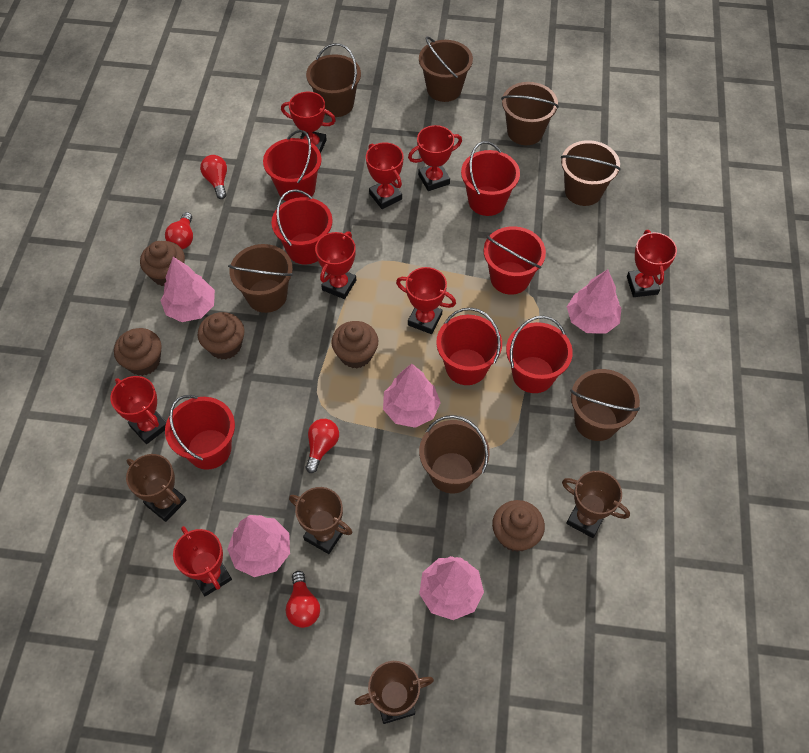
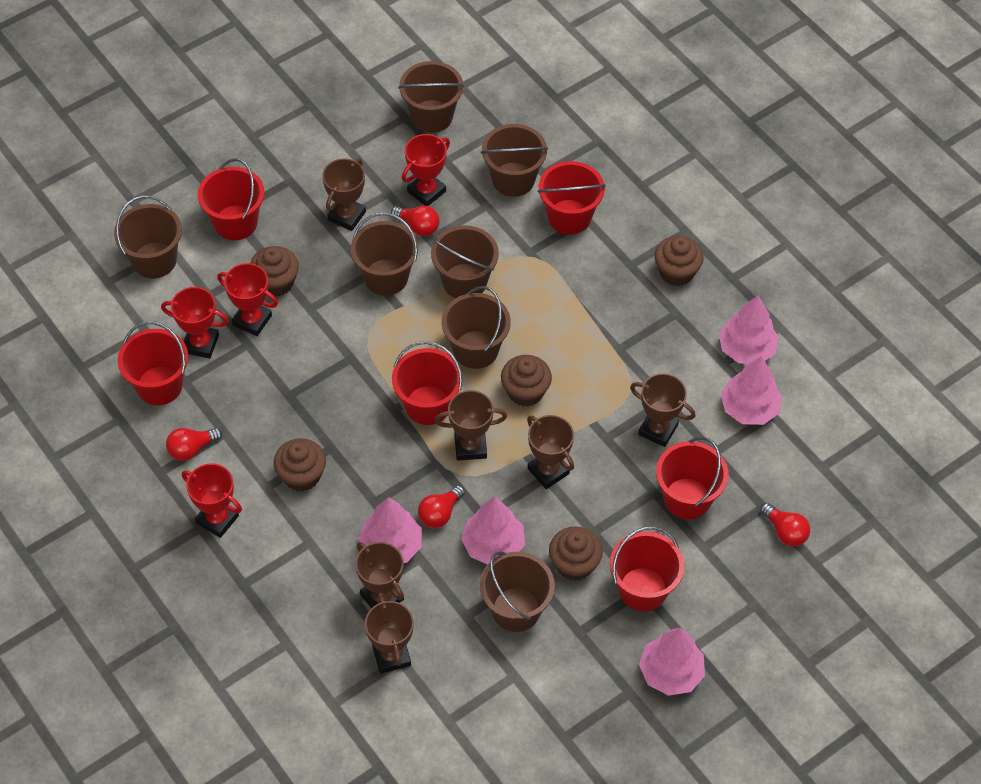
brown trophy: 4 -> 6
red bucket: 7 -> 6
red trophy: 8 -> 4

